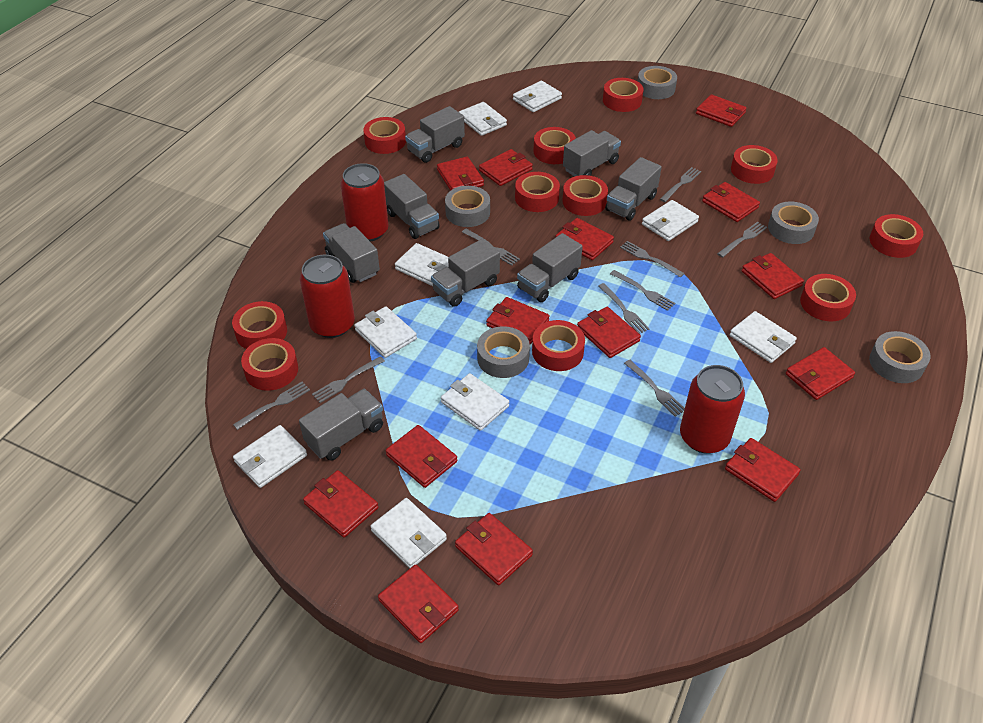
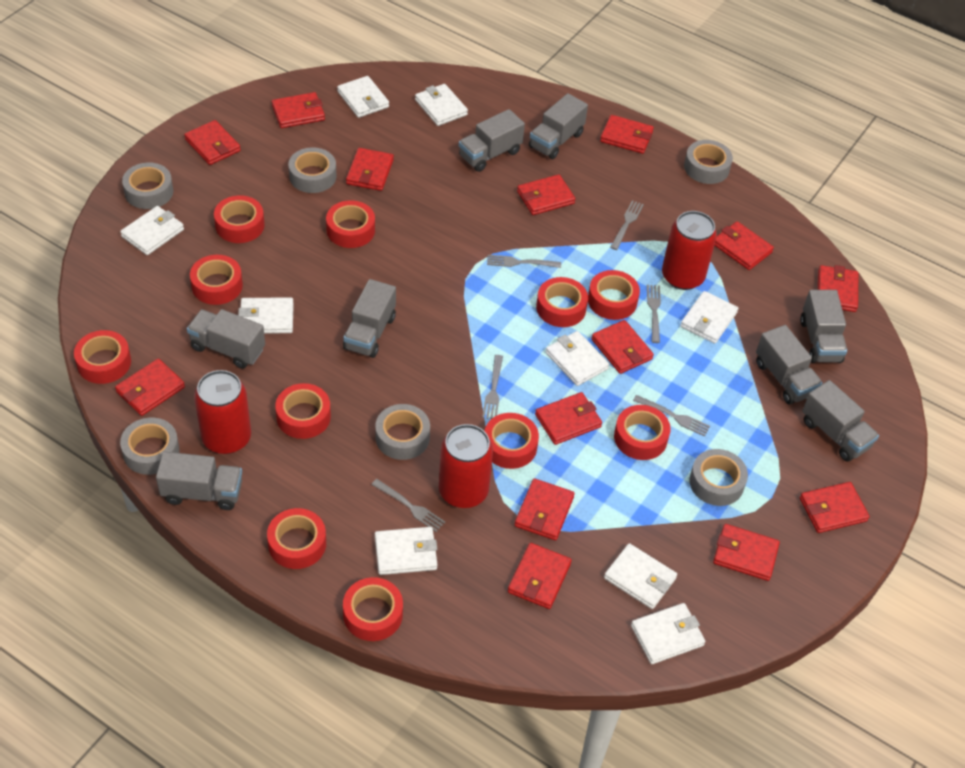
grey fork: 9 -> 6
grey tape: 5 -> 6

